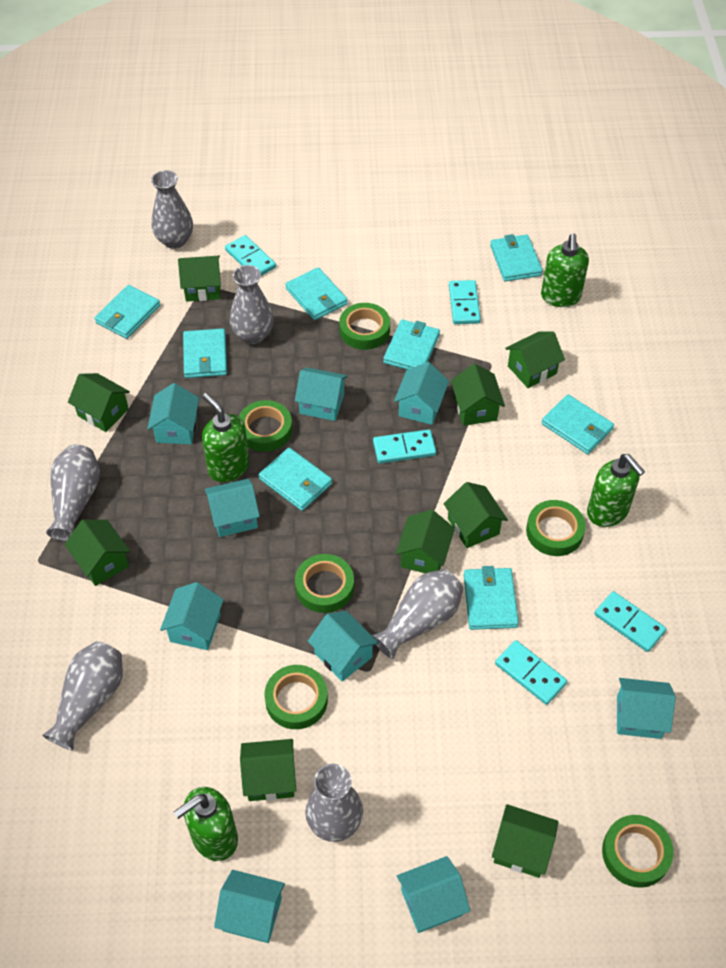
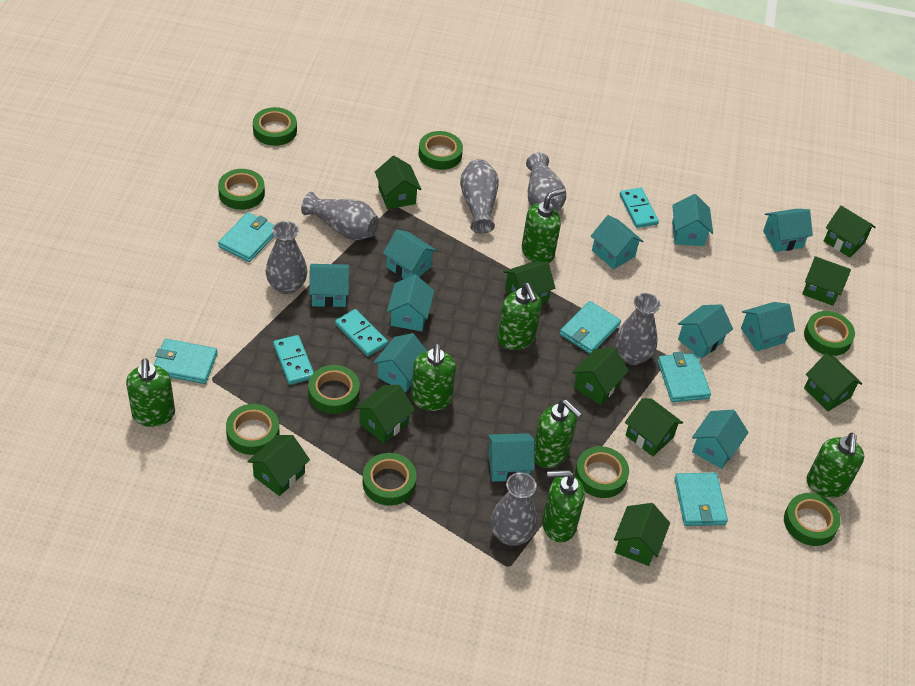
green house: 9 -> 10
green soap dispenser: 4 -> 7
green tape: 6 -> 9
turquoise domino: 5 -> 3
turquoise house: 9 -> 11
turquoise wallet: 8 -> 5

